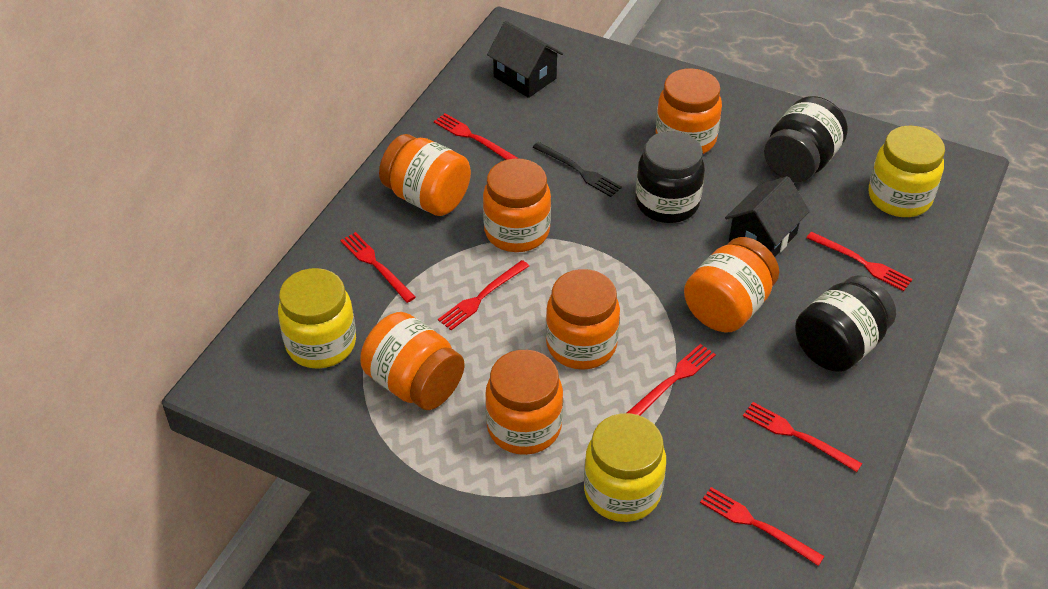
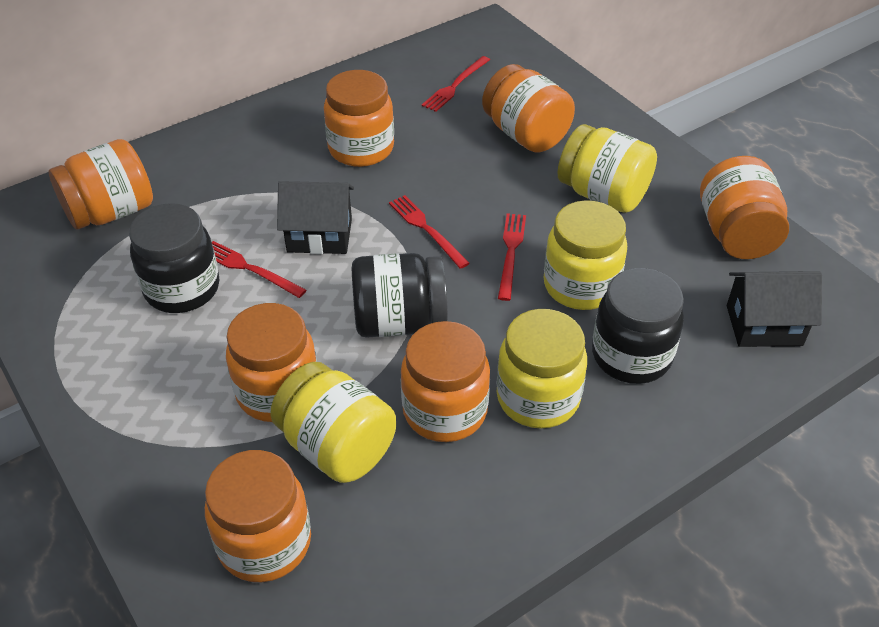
black fork: 1 -> 0
red fork: 7 -> 4
yellow jar: 3 -> 4

